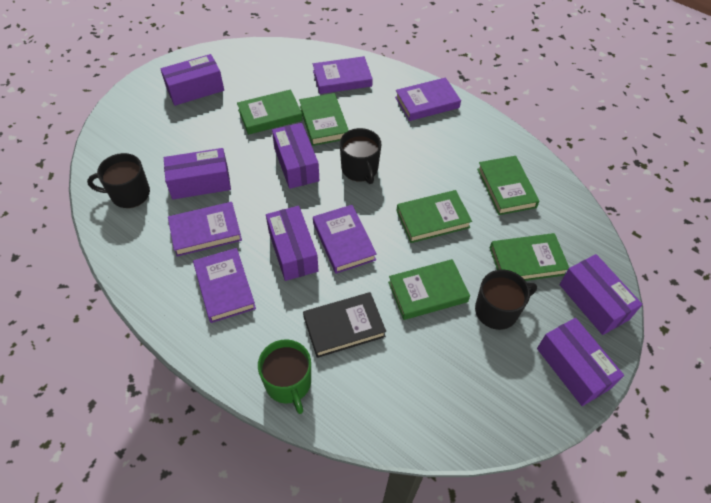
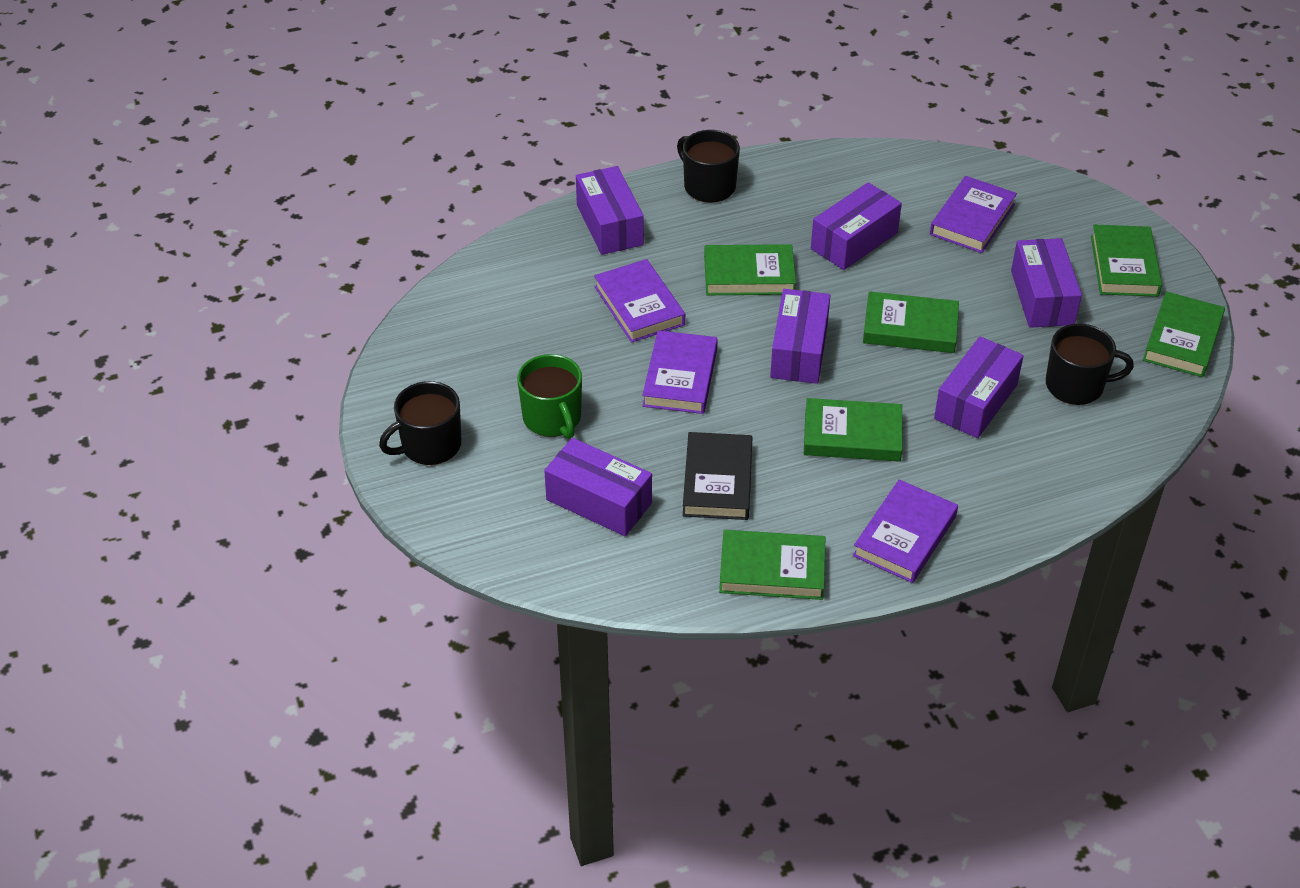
purple book: 5 -> 4

